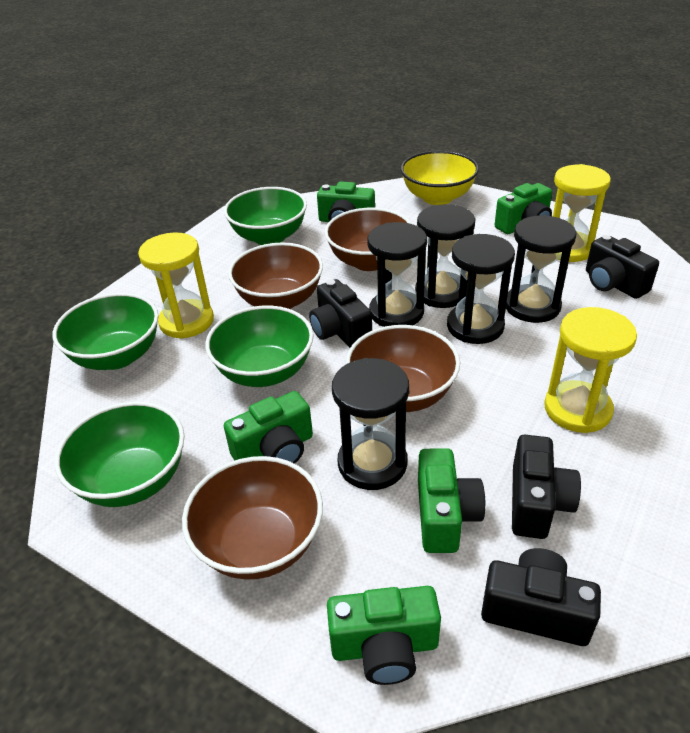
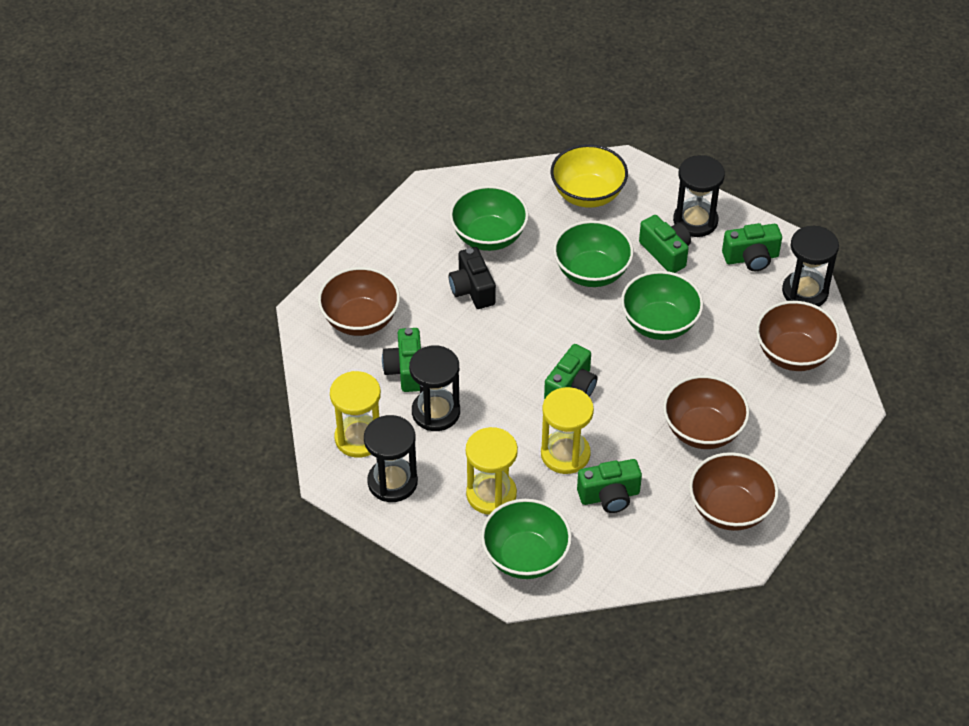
black camera: 4 -> 1
black hourglass: 5 -> 4

